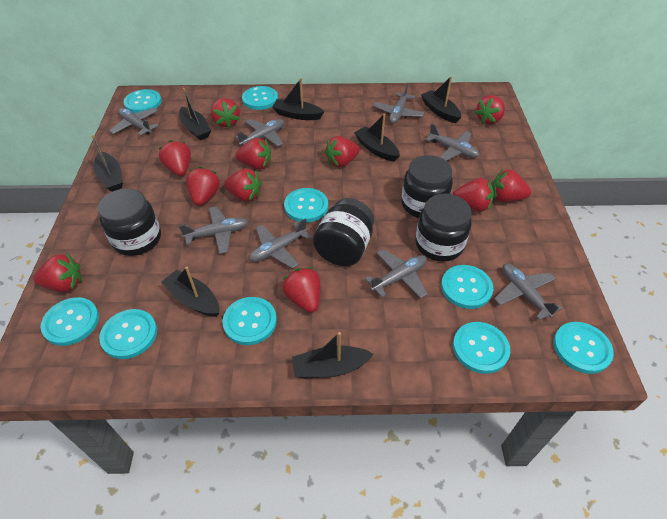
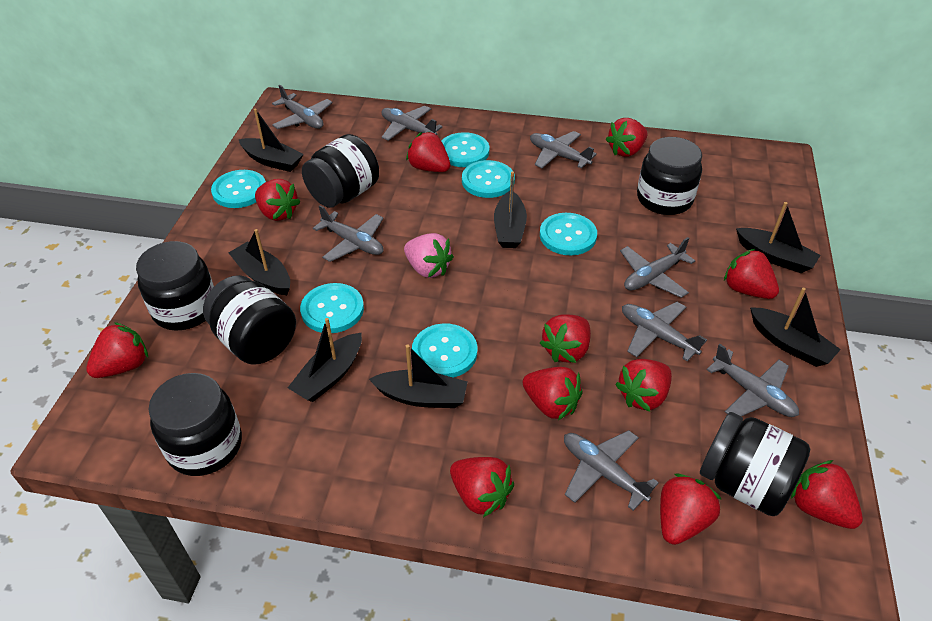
black jar: 4 -> 6
pink strawberry: 0 -> 1
turquoise button: 9 -> 6

